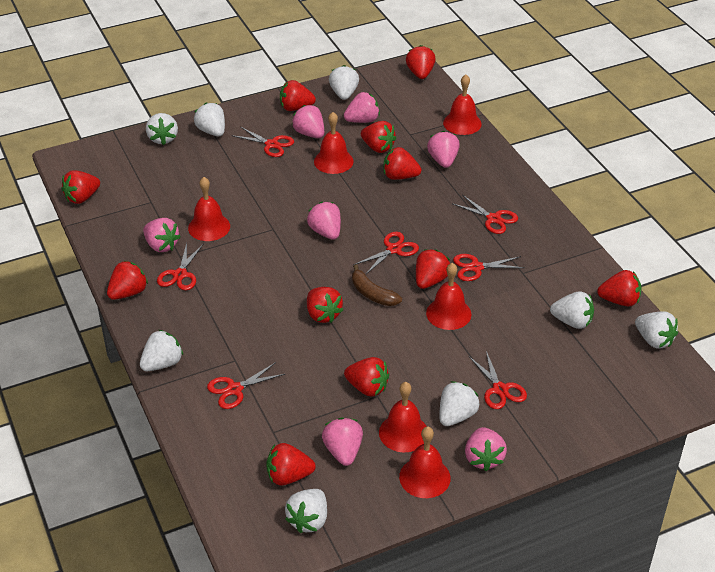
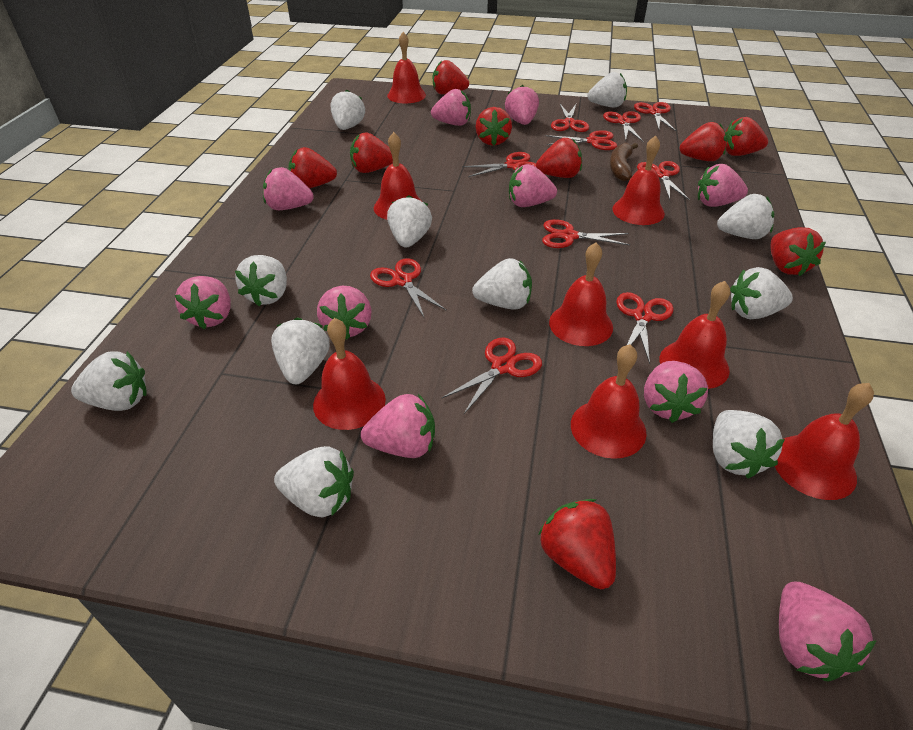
pink strawberry: 7 -> 10
red bell: 6 -> 8
red scissors: 7 -> 10
red strawberry: 11 -> 9
white strawberry: 8 -> 11

